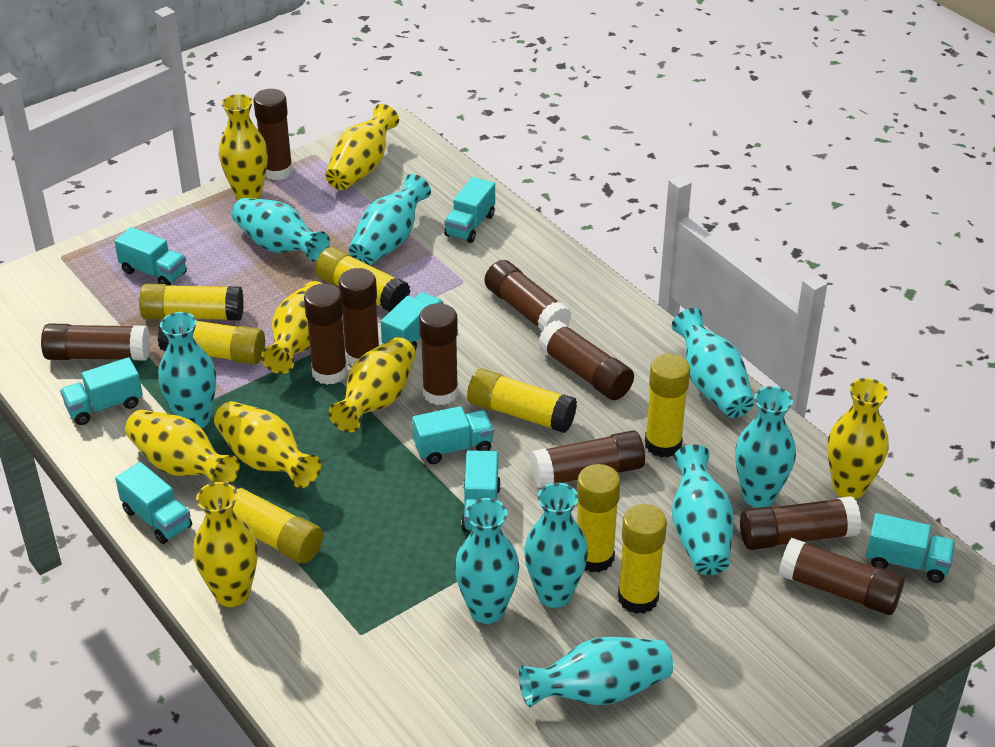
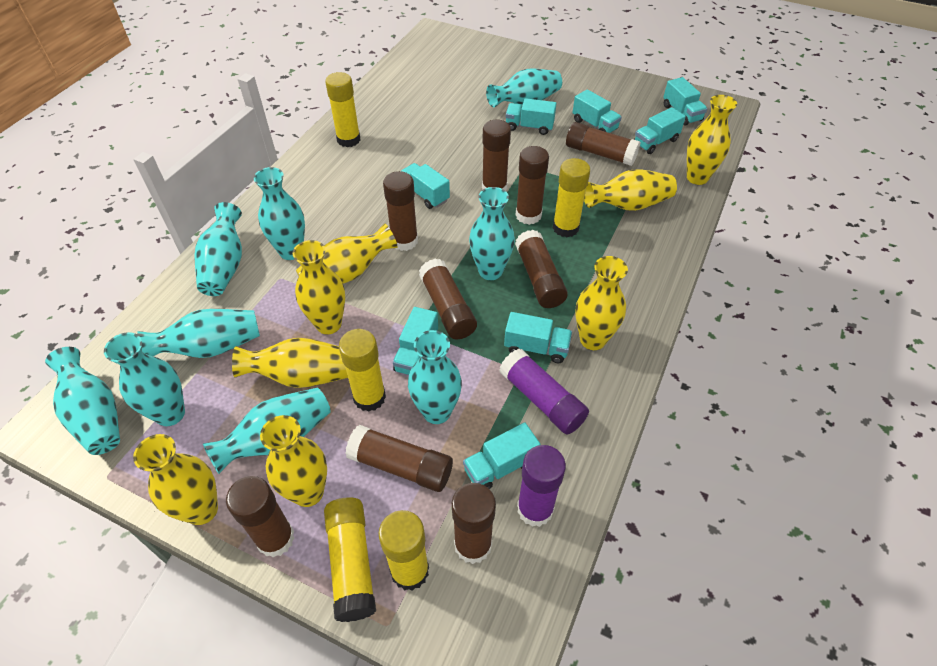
brown glue stick: 10 -> 9
purple glue stick: 0 -> 2
yellow glue stick: 8 -> 5

